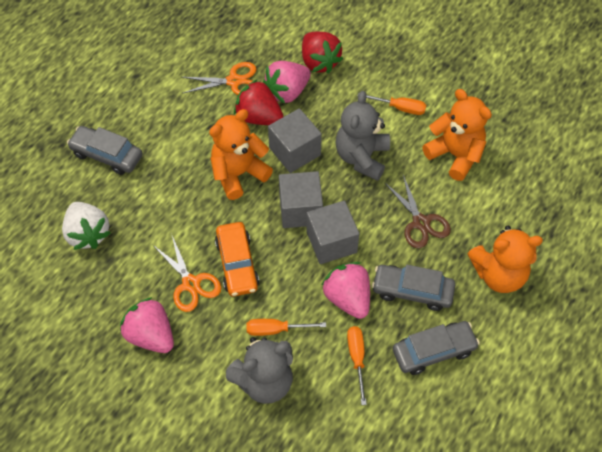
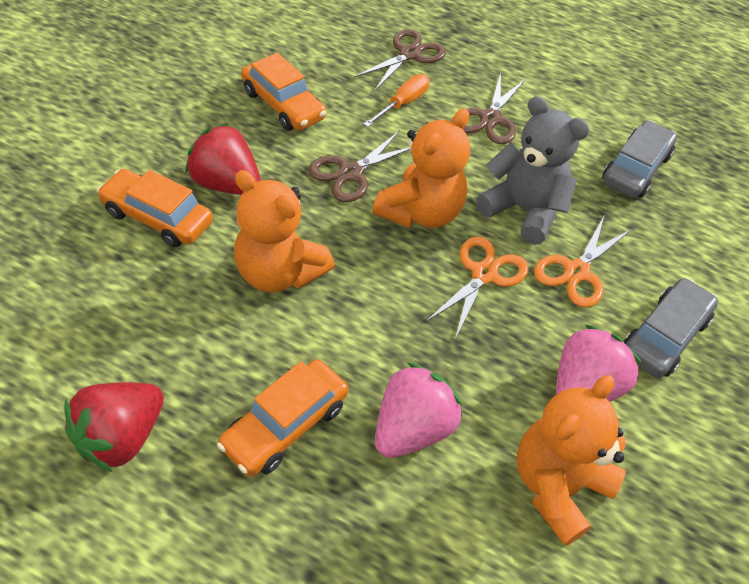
brown scissors: 1 -> 3
grey car: 3 -> 2
grey cube: 3 -> 0
grey teddy bear: 2 -> 1
orange car: 1 -> 3
orange screwdriver: 3 -> 1
pink strawberry: 3 -> 2
white strawberry: 1 -> 0

